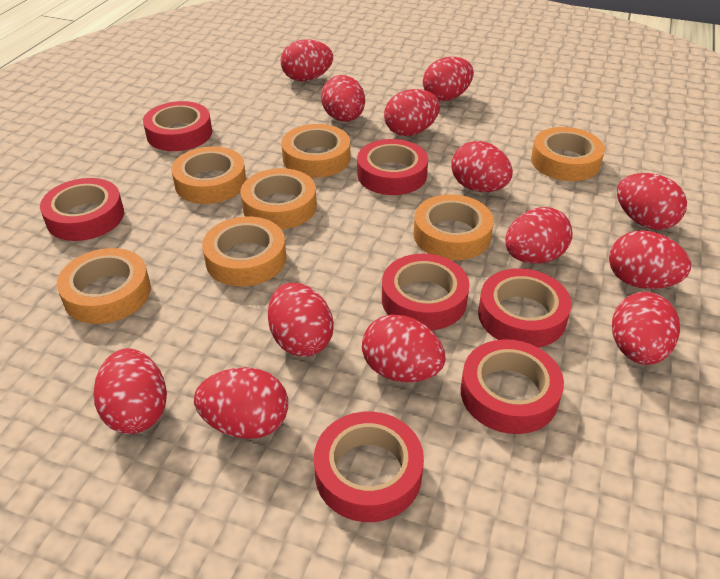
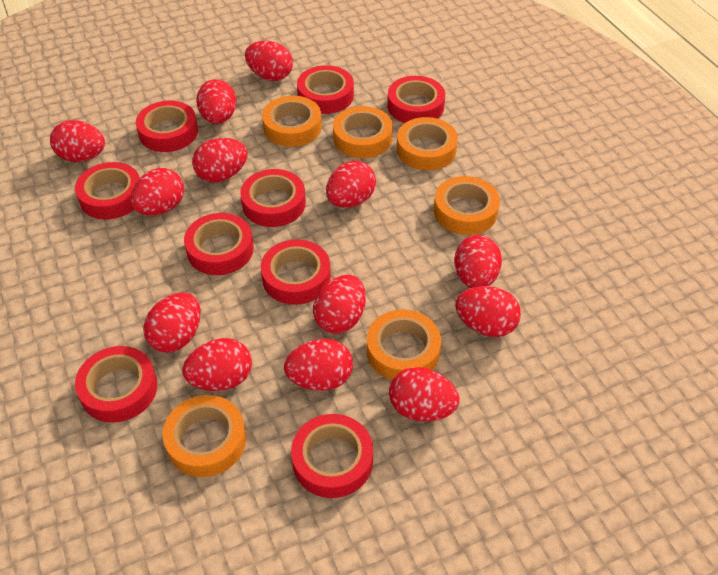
orange tape: 7 -> 6
red tape: 7 -> 9

